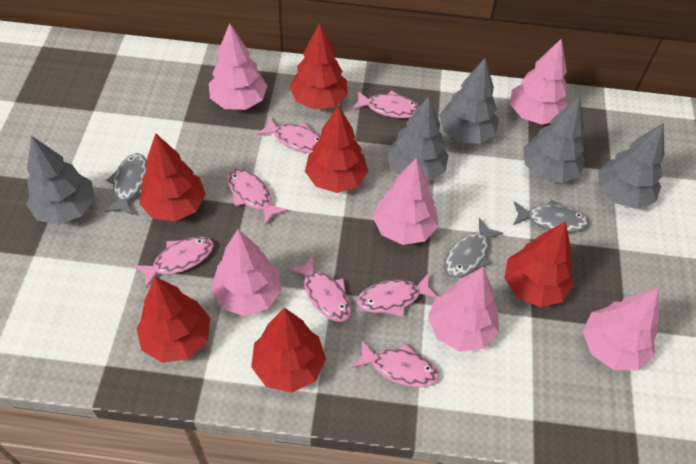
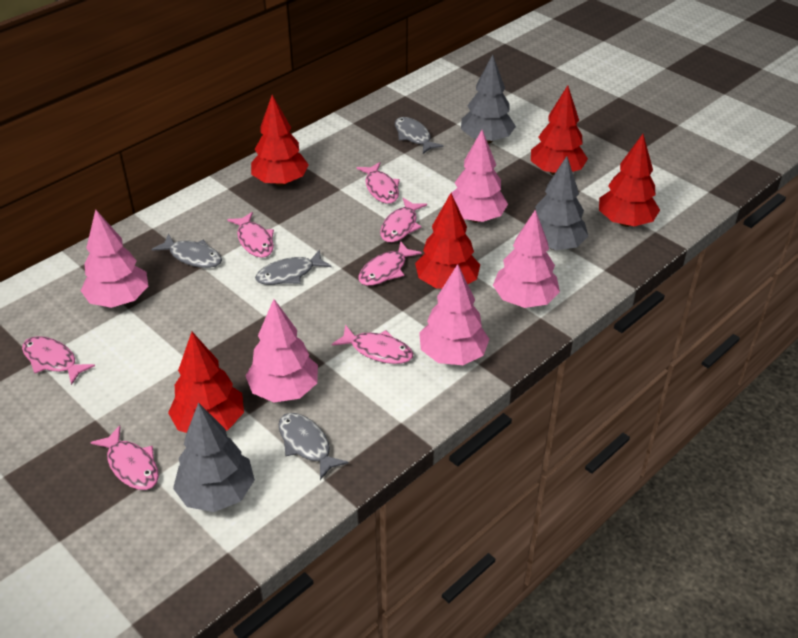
grey fish: 3 -> 4
grey tree: 5 -> 3
pink tree: 6 -> 5
red tree: 6 -> 5

